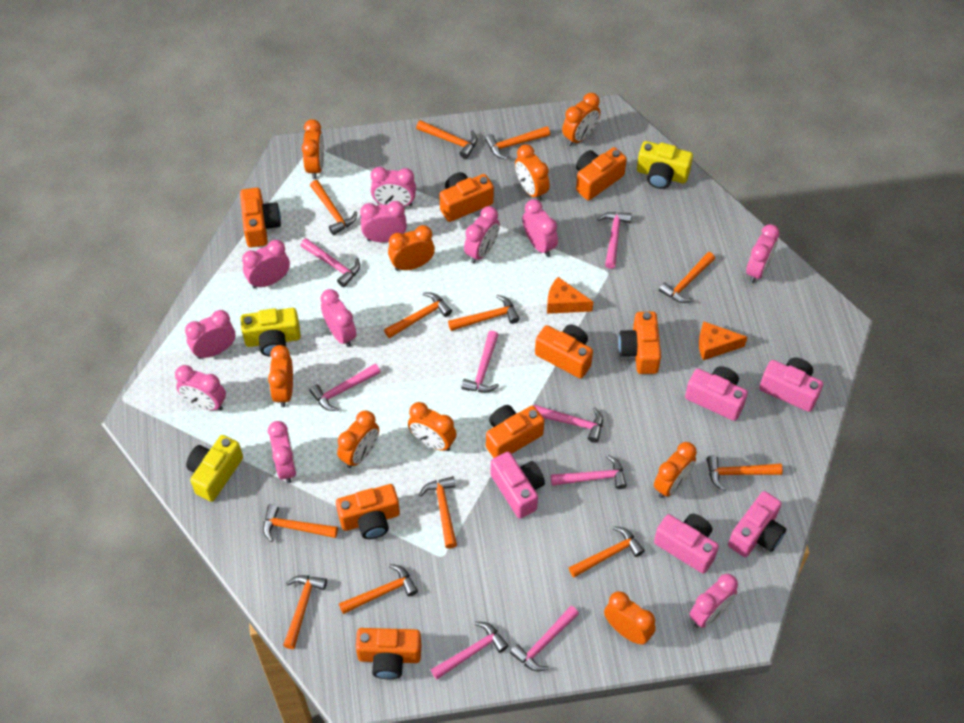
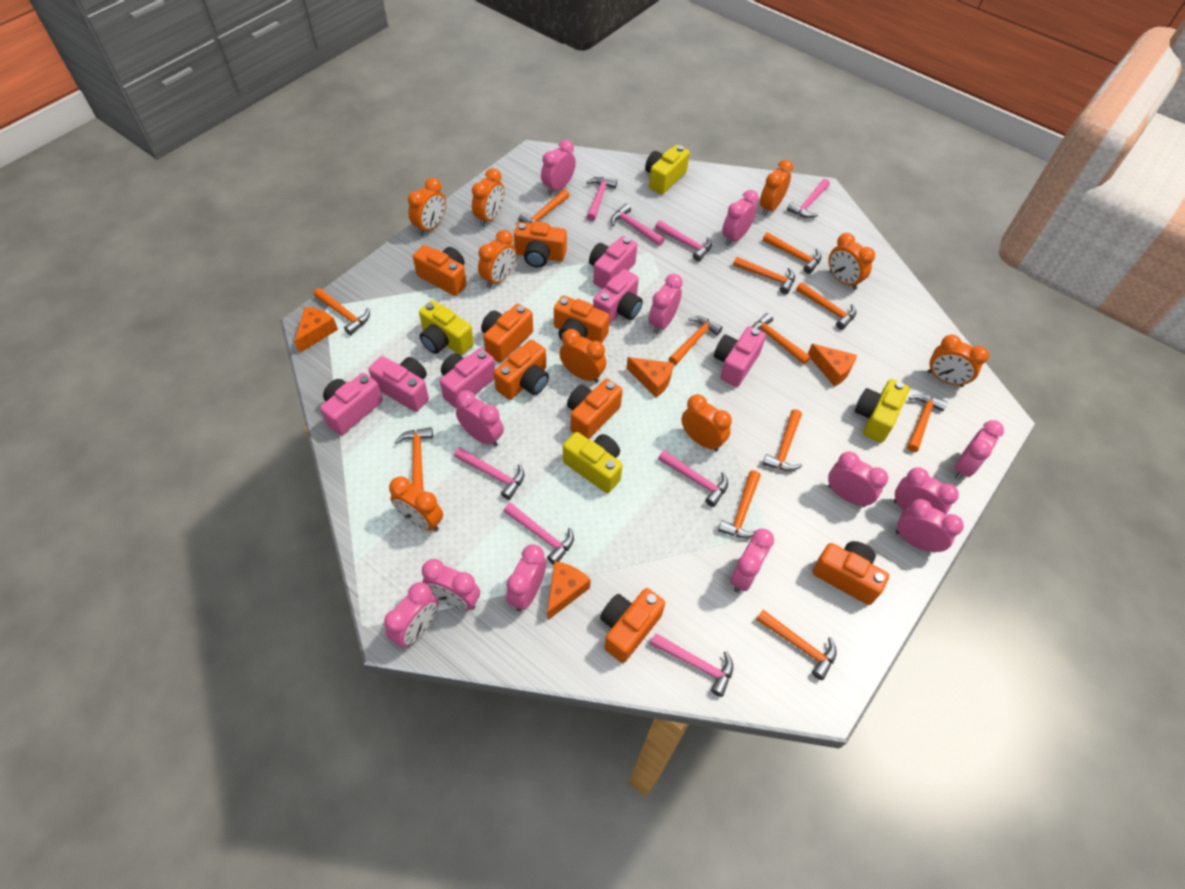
orange cheese: 2 -> 4
pink camera: 5 -> 6
pink clock: 11 -> 12
yellow camera: 3 -> 4

